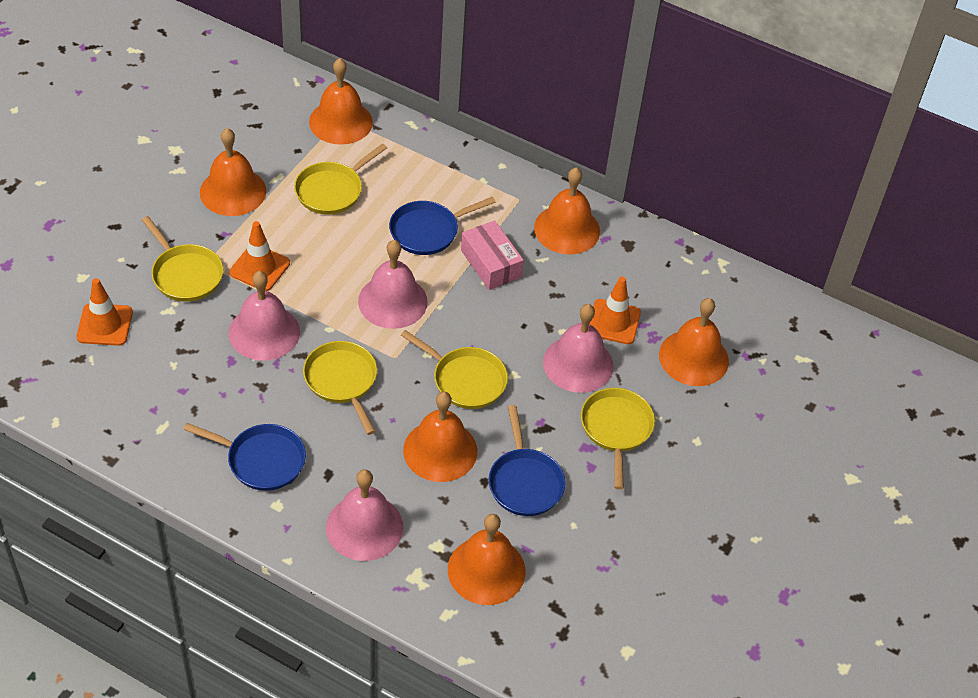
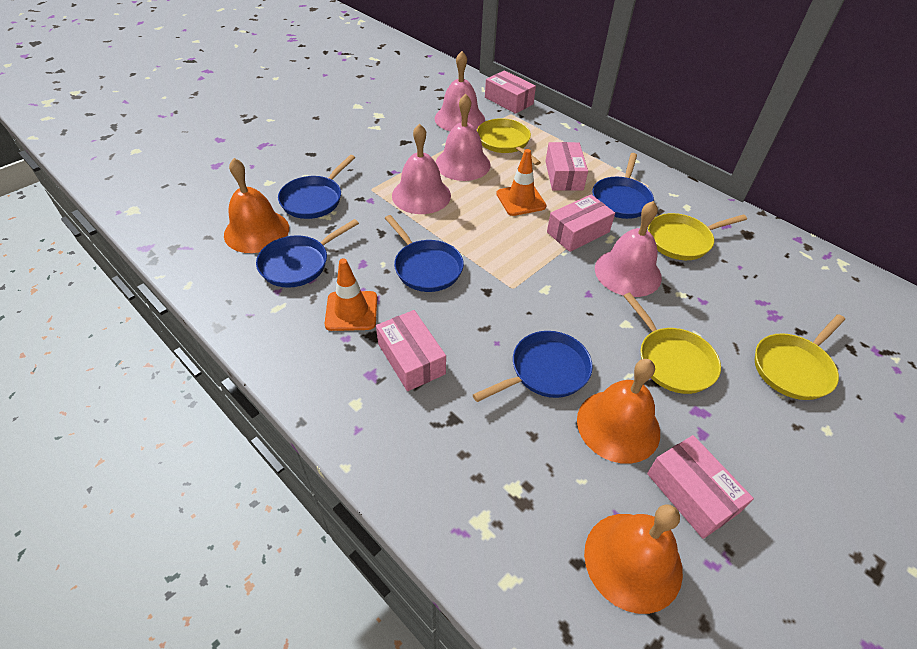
blue pan: 3 -> 5
orange bell: 6 -> 3
orange traffic cone: 3 -> 2
pink box: 1 -> 5
yellow pan: 5 -> 4

